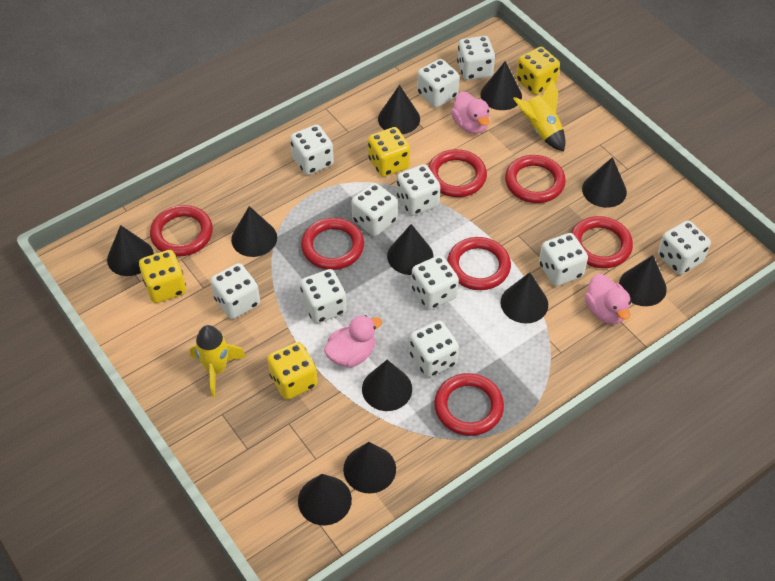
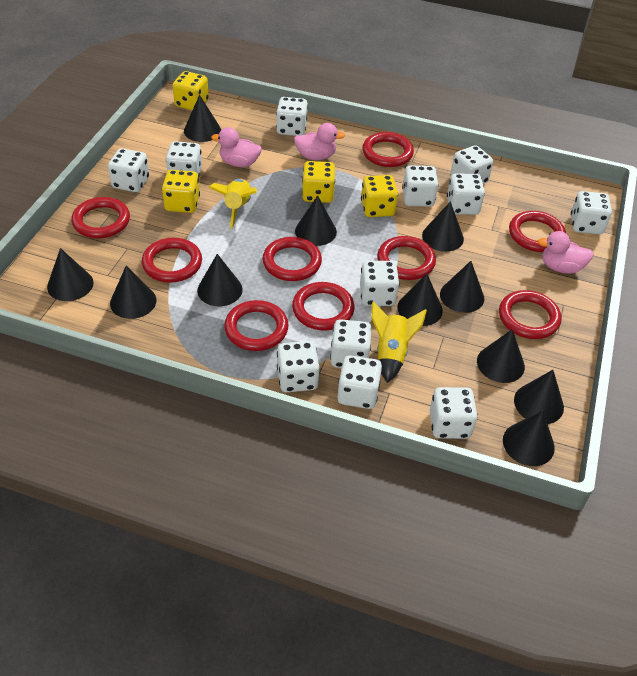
red ring: 7 -> 9
white dice: 11 -> 12

